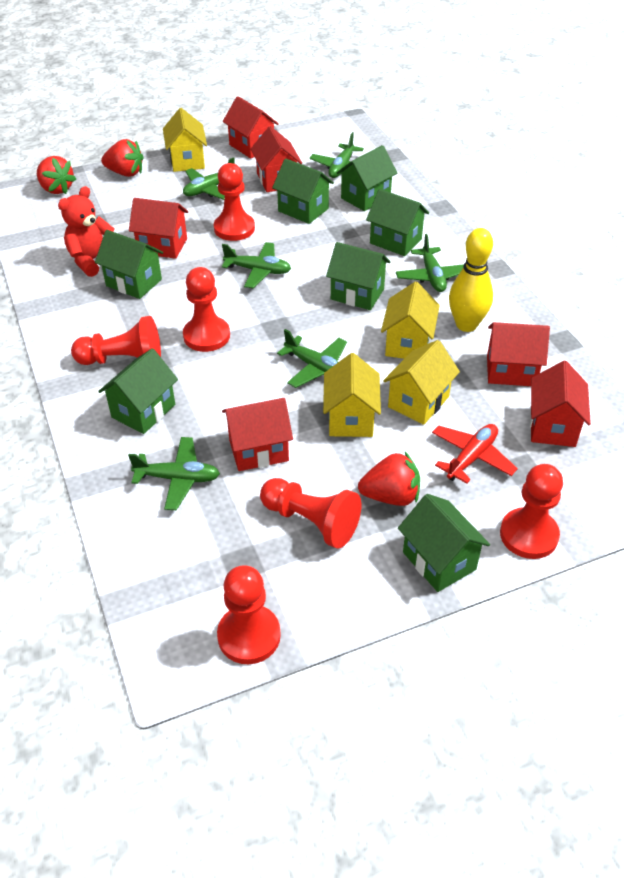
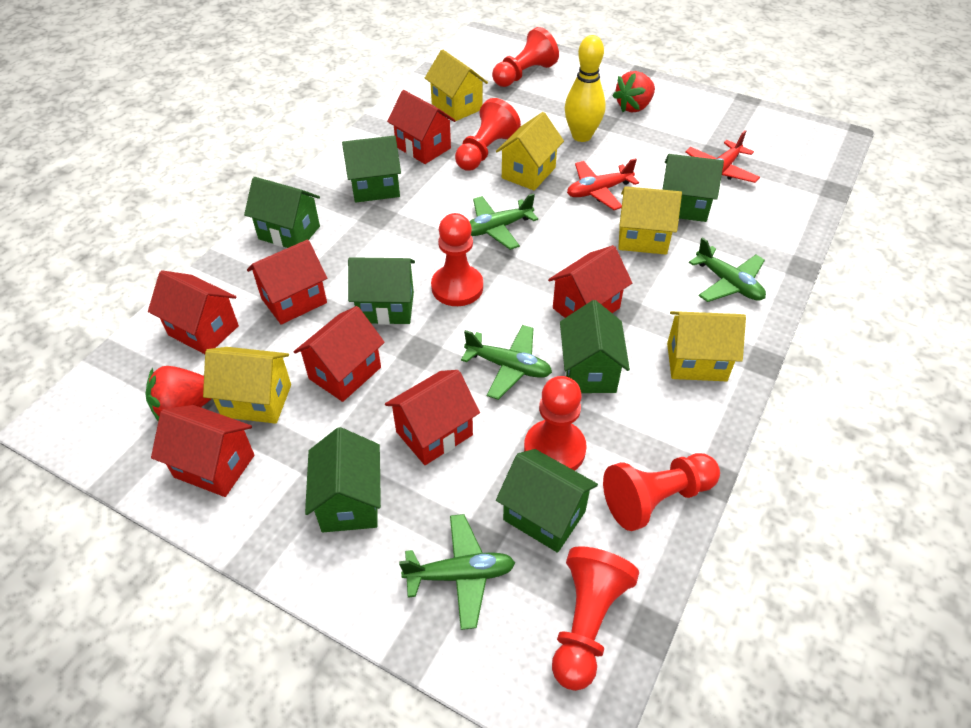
green plane: 6 -> 4
red house: 6 -> 7
red plane: 1 -> 2
red strawberry: 3 -> 2
red teddy bear: 1 -> 0
yellow house: 4 -> 5

